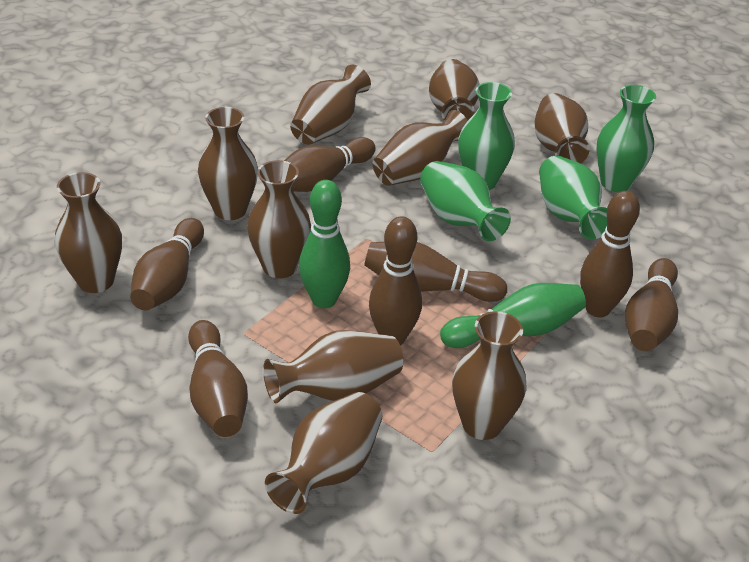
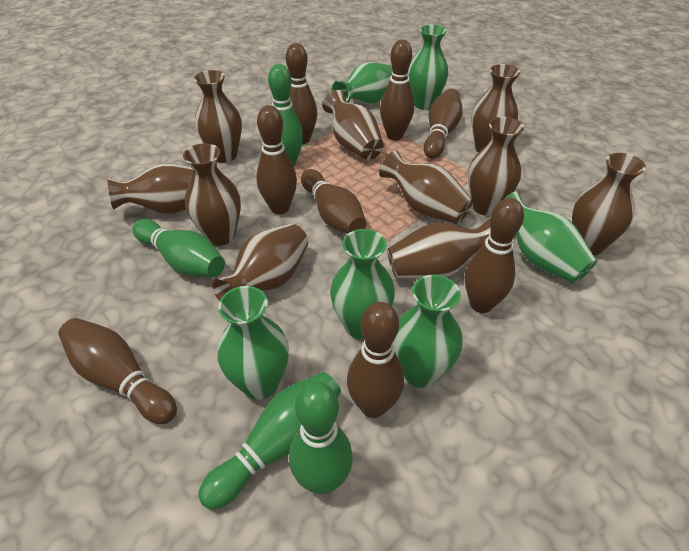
brown bowling pin: 7 -> 8
green bowling pin: 2 -> 4
green vase: 4 -> 6

